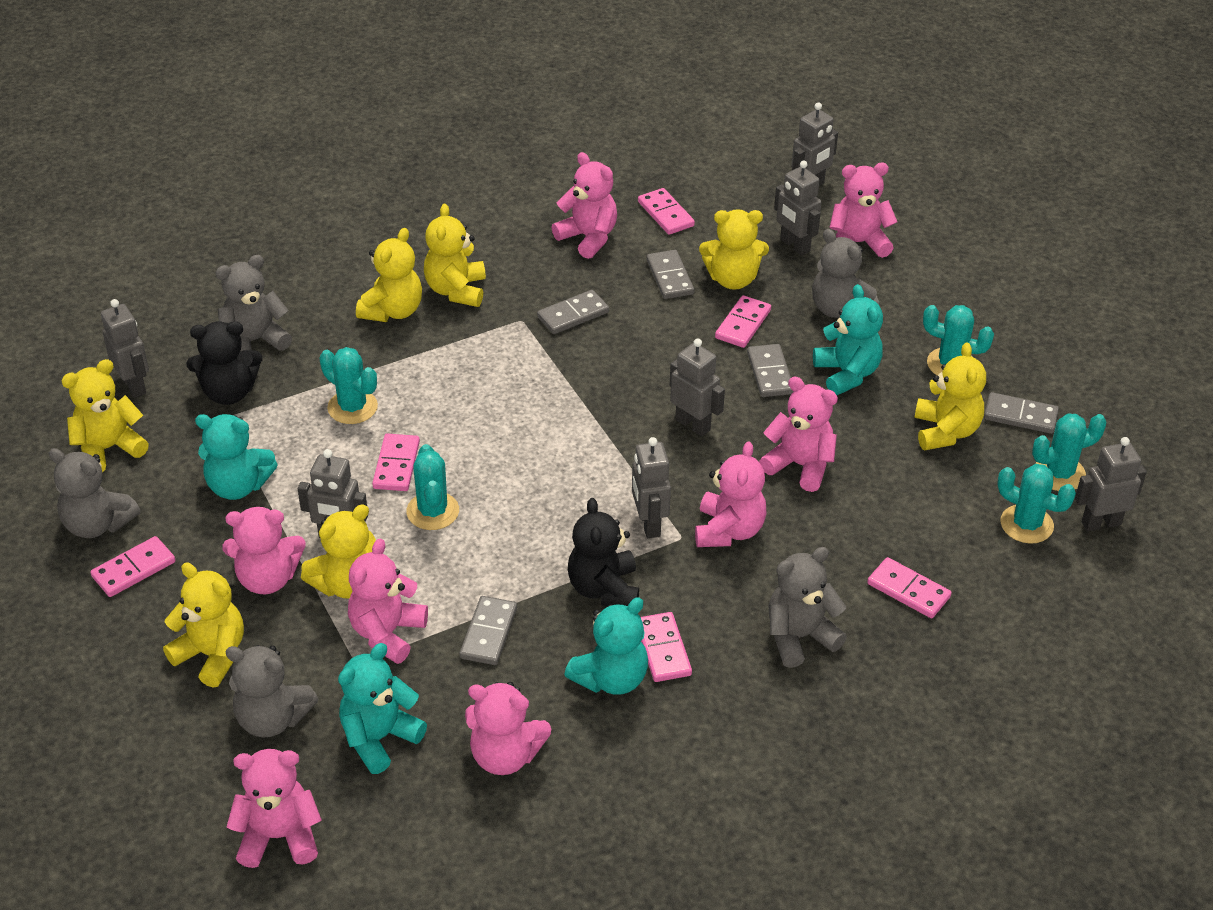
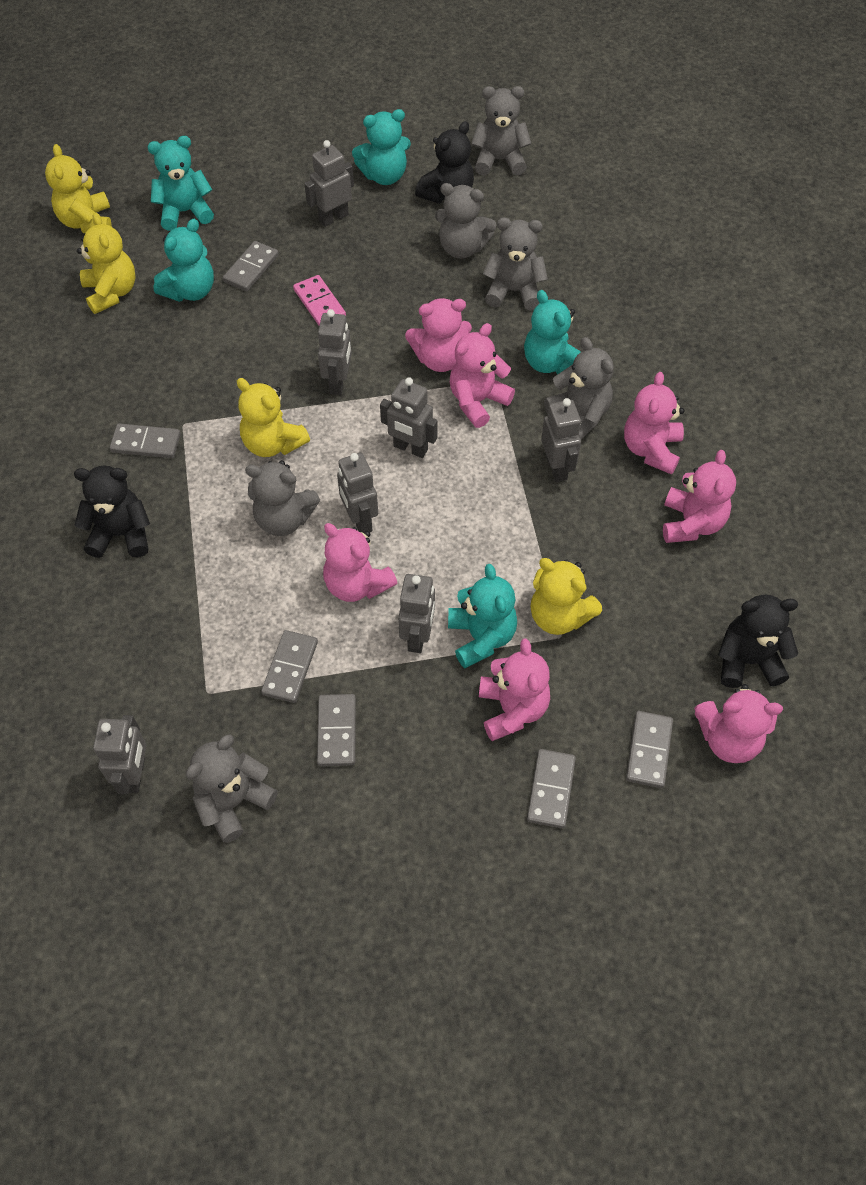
black teddy bear: 2 -> 3
grey domino: 5 -> 6
grey teddy bear: 5 -> 6
pink domino: 6 -> 1
pink teddy bear: 8 -> 7
turquoise cactus: 5 -> 0
turquoise teddy bear: 4 -> 5
yellow teddy bear: 7 -> 4

